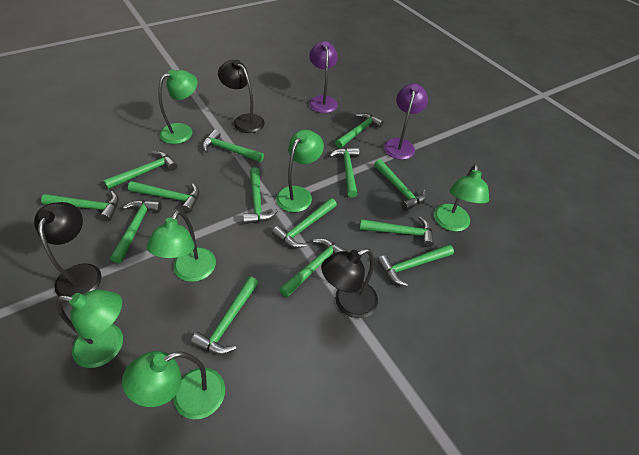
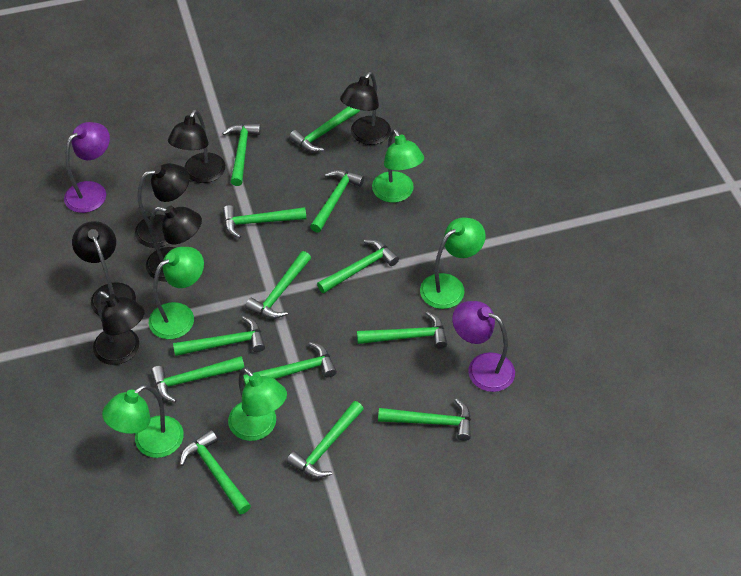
black lamp: 3 -> 6
green hammer: 14 -> 13
green lamp: 6 -> 5

